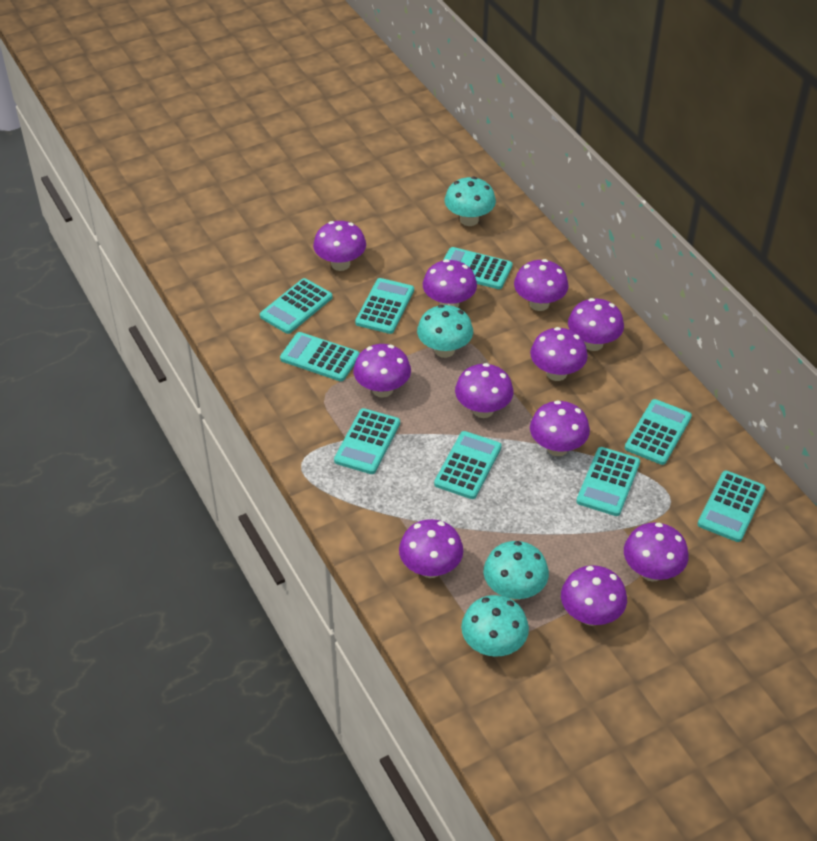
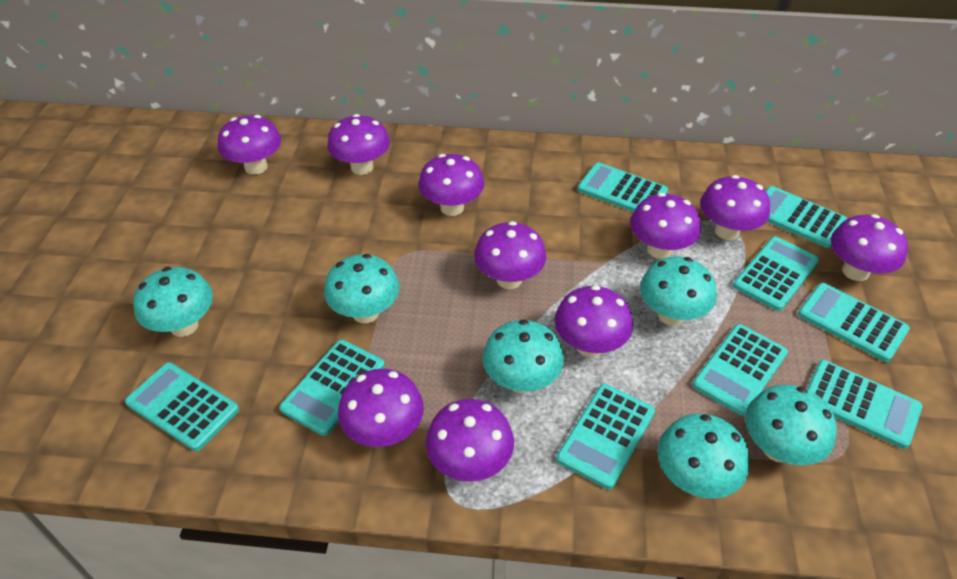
purple mushroom: 11 -> 10
turquoise mushroom: 4 -> 6

